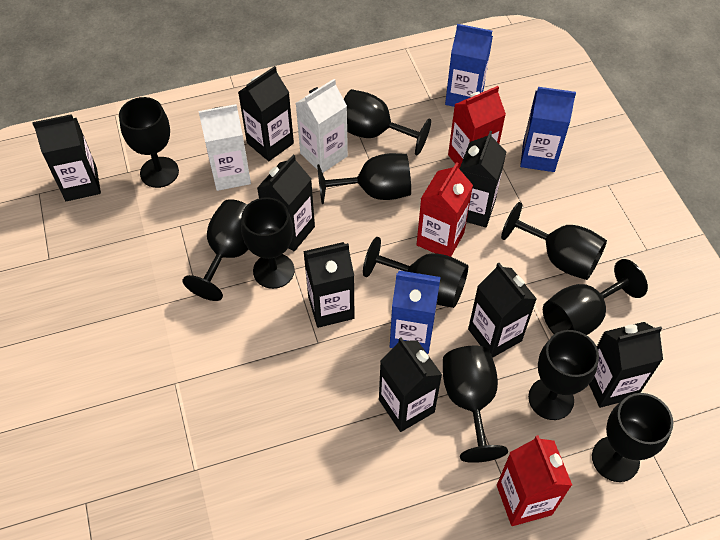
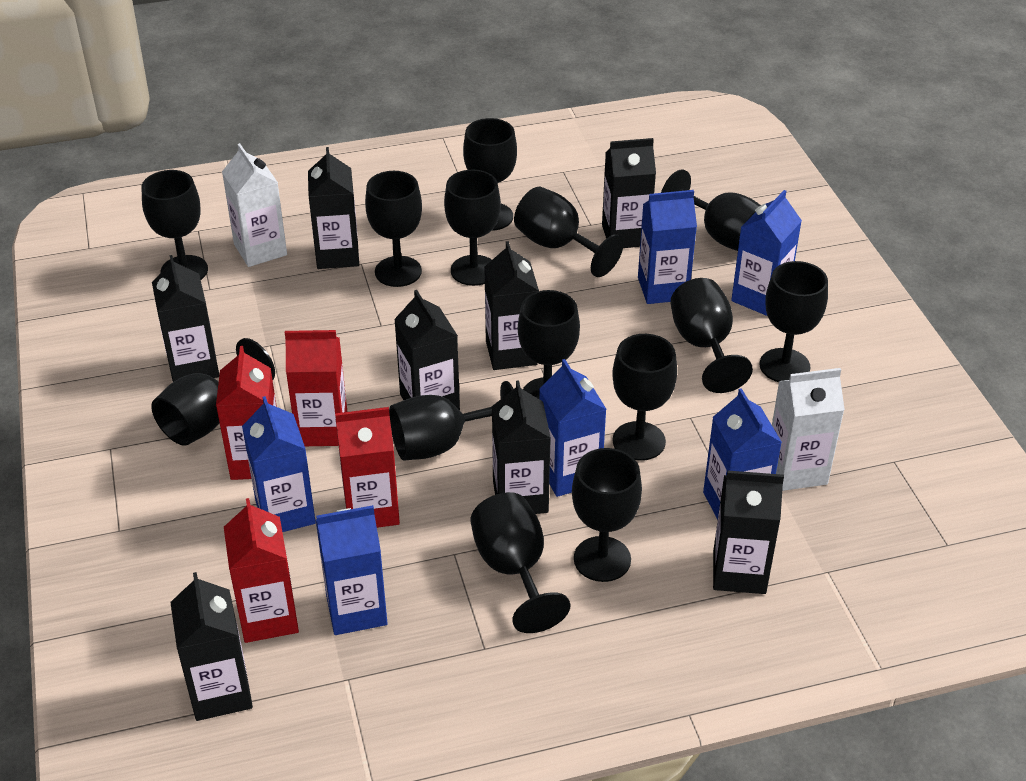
black goblet: 11 -> 14
blue carton: 3 -> 6
red carton: 3 -> 4

